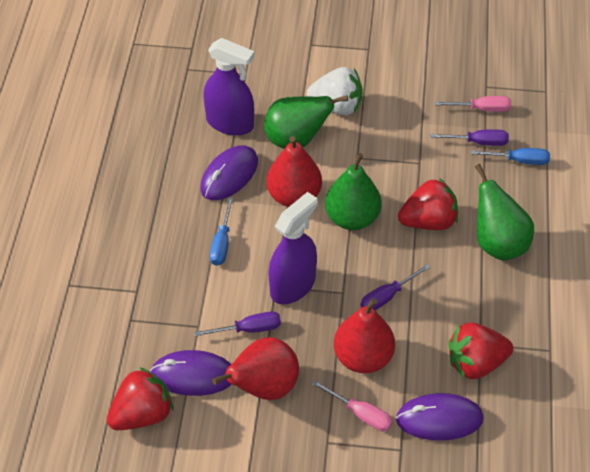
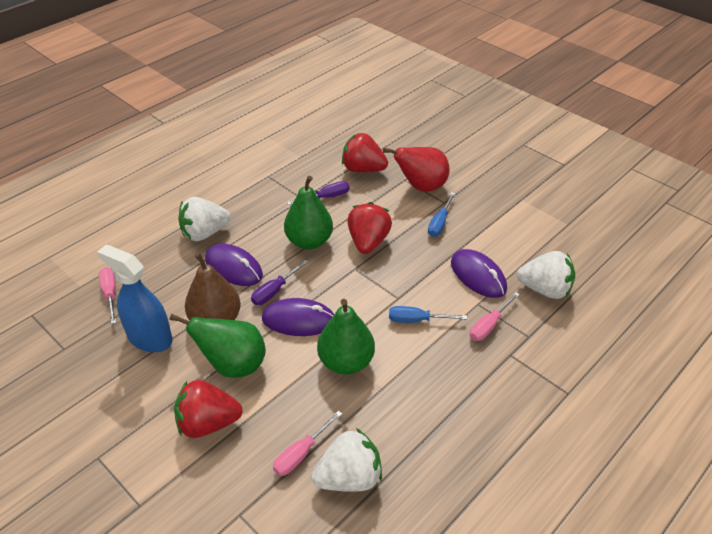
blue spray bottle: 0 -> 1
brown pear: 0 -> 1
pink screwdriver: 2 -> 3
purple screwdriver: 3 -> 2
purple spray bottle: 2 -> 0
red pear: 3 -> 1
white strawberry: 1 -> 3

